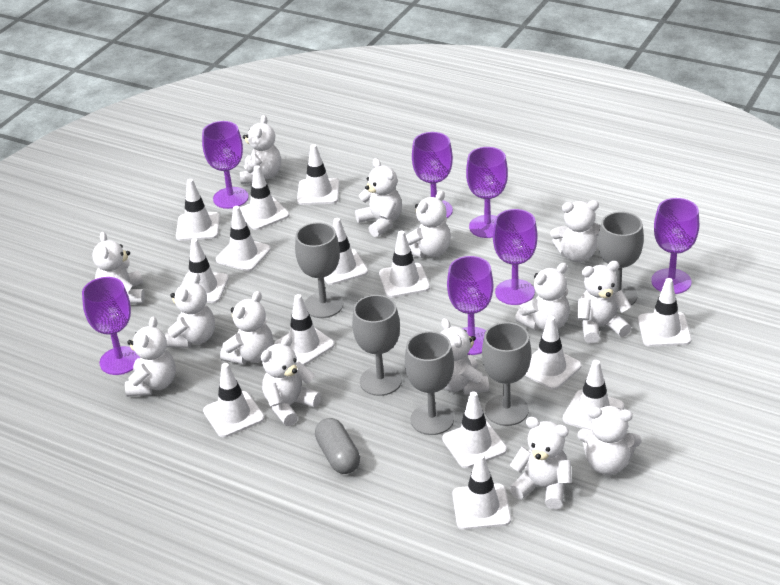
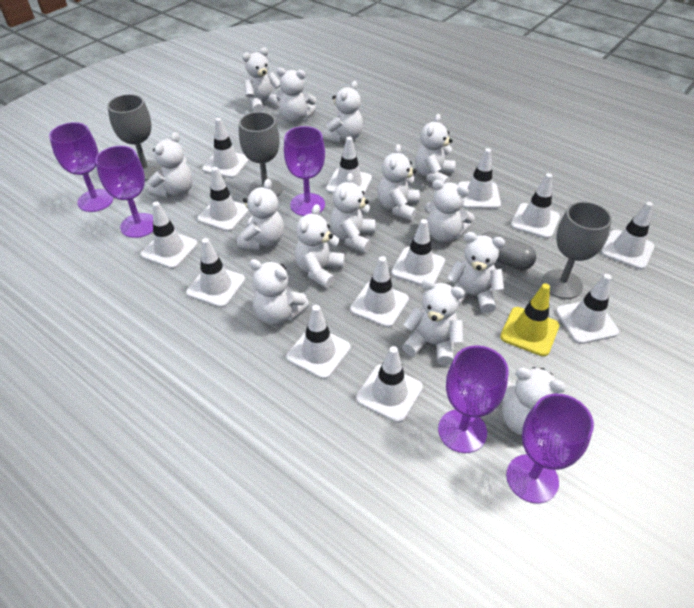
grey goblet: 5 -> 3
purple goblet: 7 -> 5
white traffic cone: 14 -> 13
yellow traffic cone: 0 -> 1

